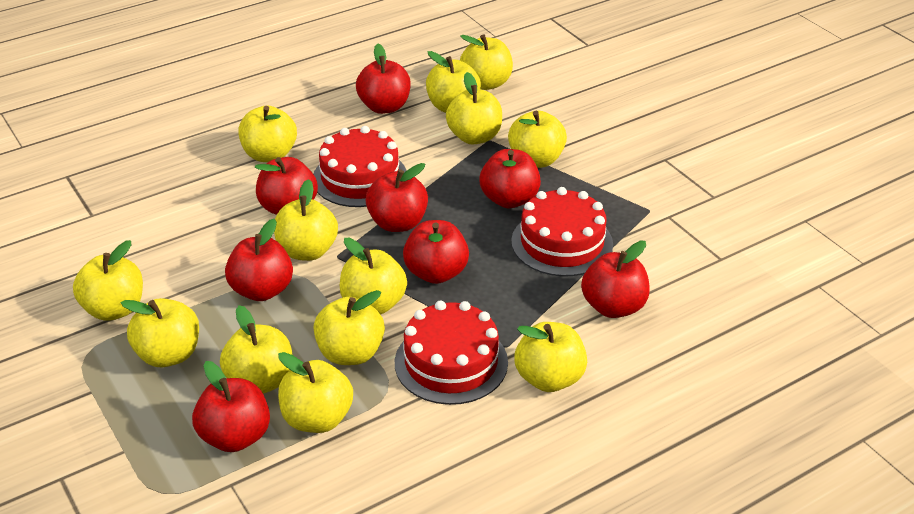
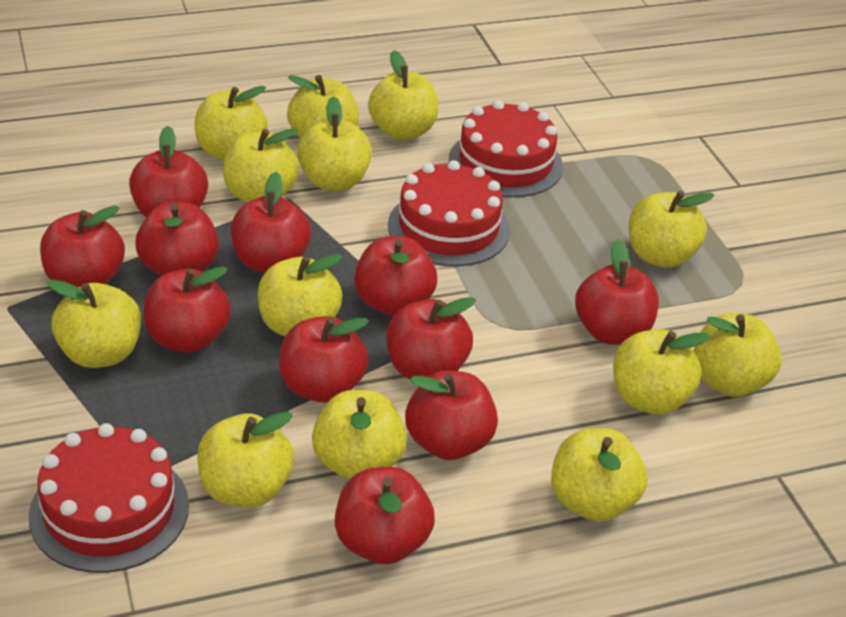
red apple: 8 -> 11

